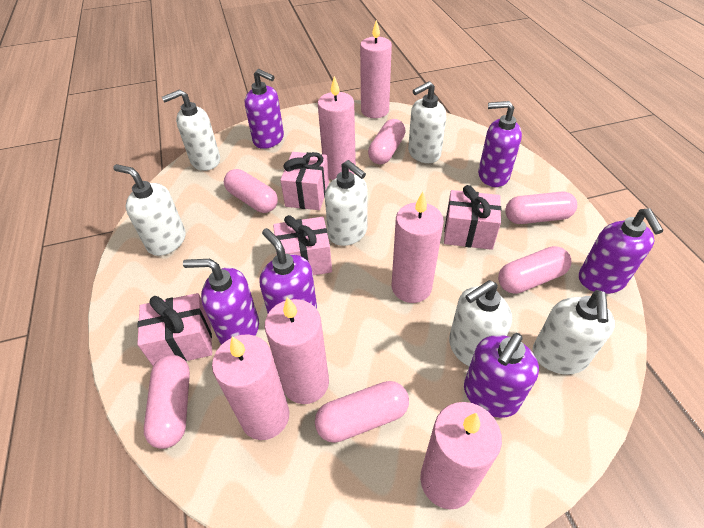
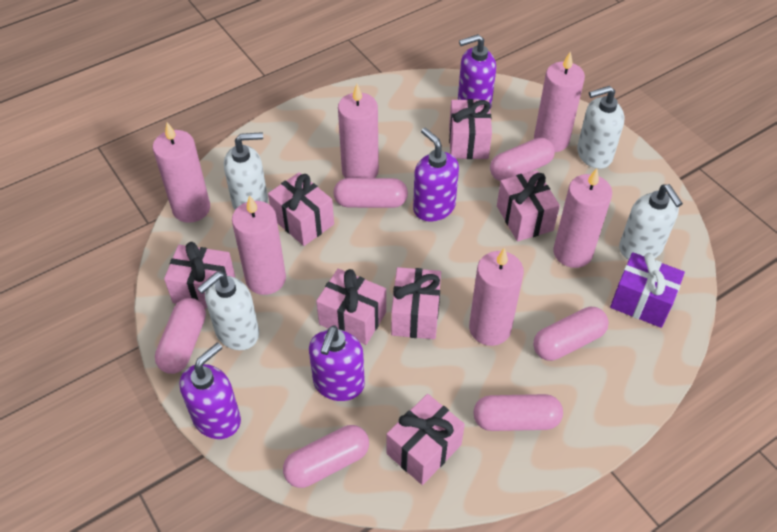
pink gift: 4 -> 7
purple gift: 0 -> 1
purple soap dispenser: 6 -> 4
white soap dispenser: 6 -> 4

